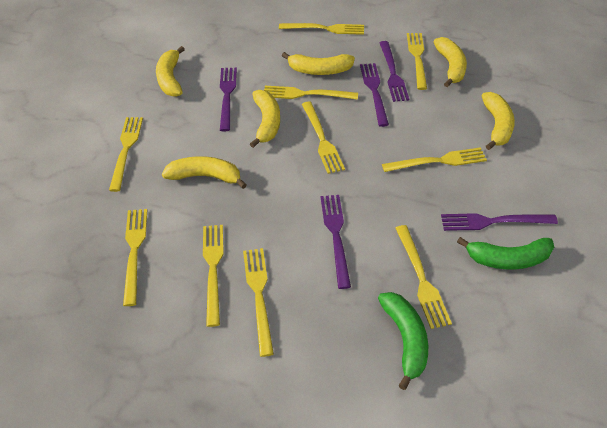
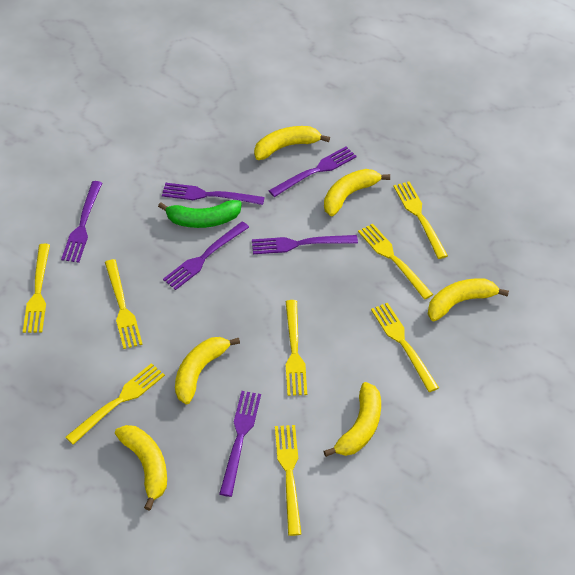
green banana: 2 -> 1
purple fork: 5 -> 6
yellow fork: 10 -> 8

